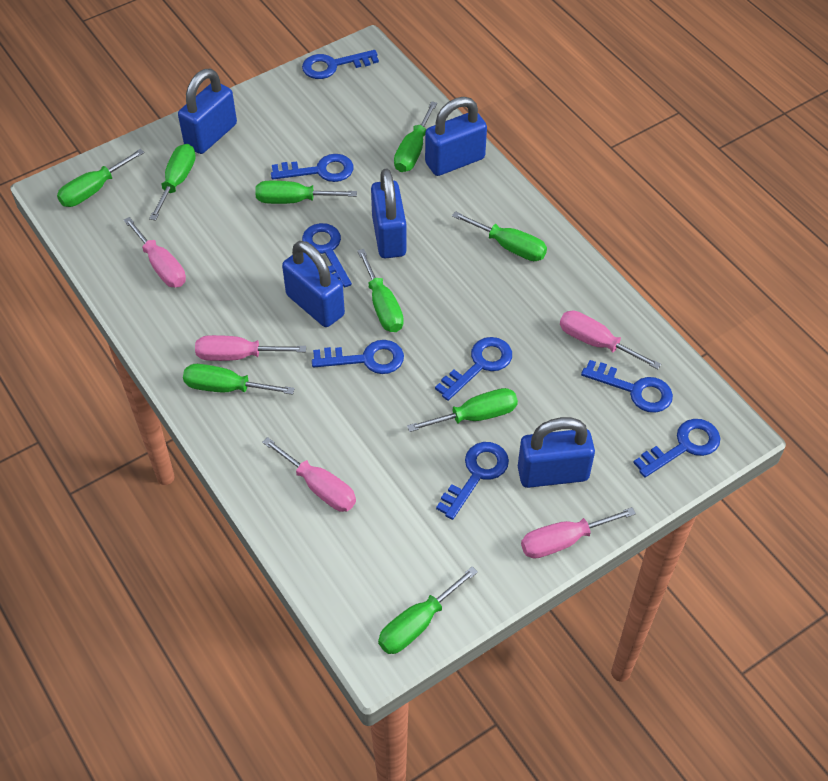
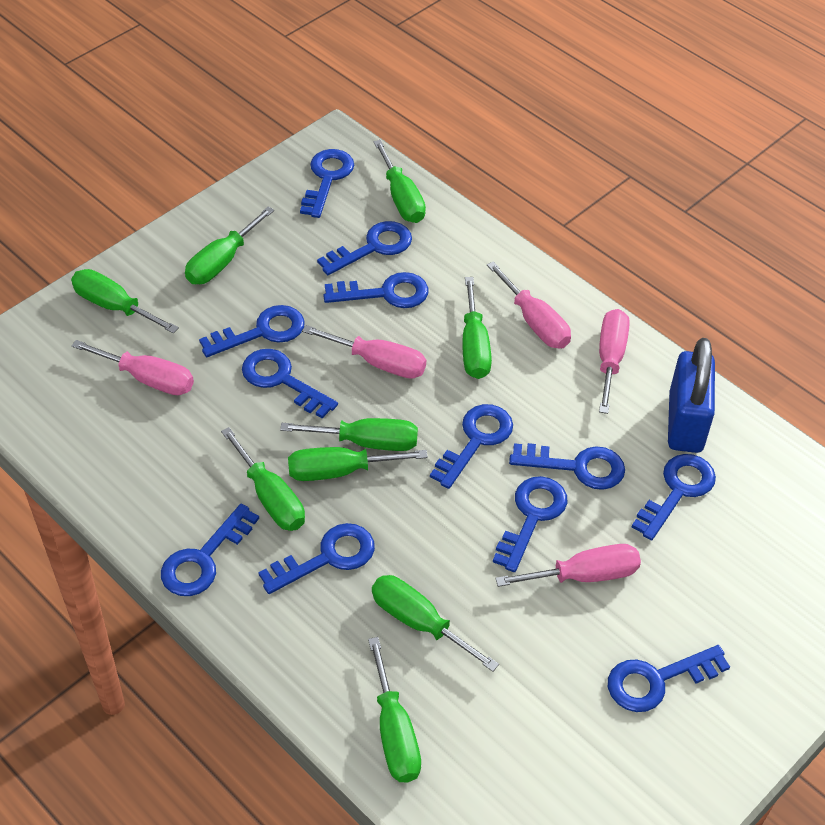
blue key: 8 -> 12
blue padlock: 5 -> 1

